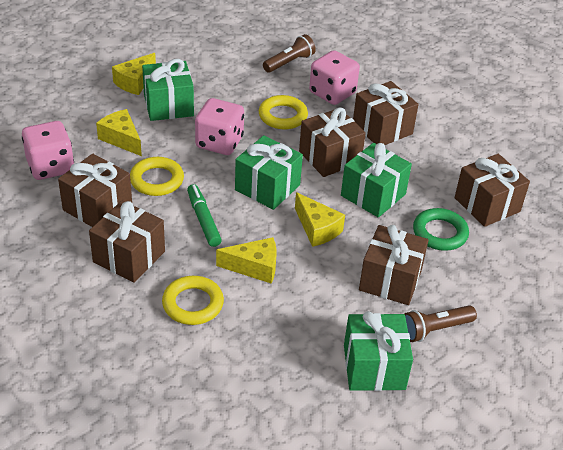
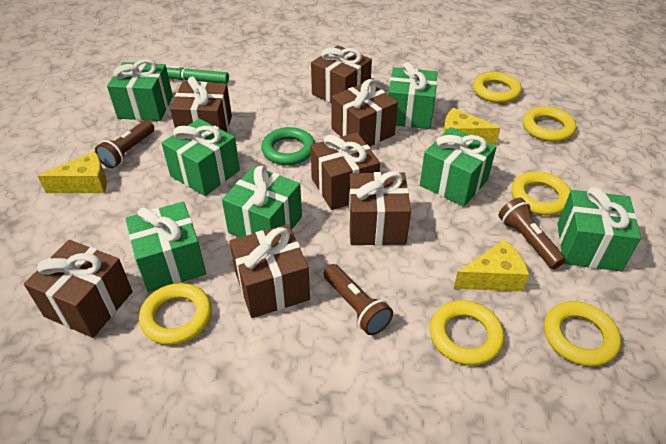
brown flashlight: 2 -> 3
brown gift: 6 -> 7
green gift: 4 -> 7
pink dice: 3 -> 0
yellow cheese: 4 -> 3
yellow ring: 3 -> 6

